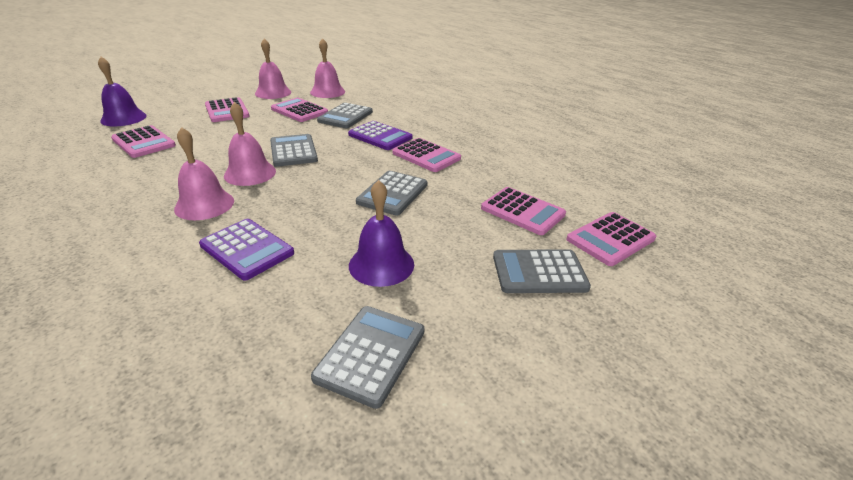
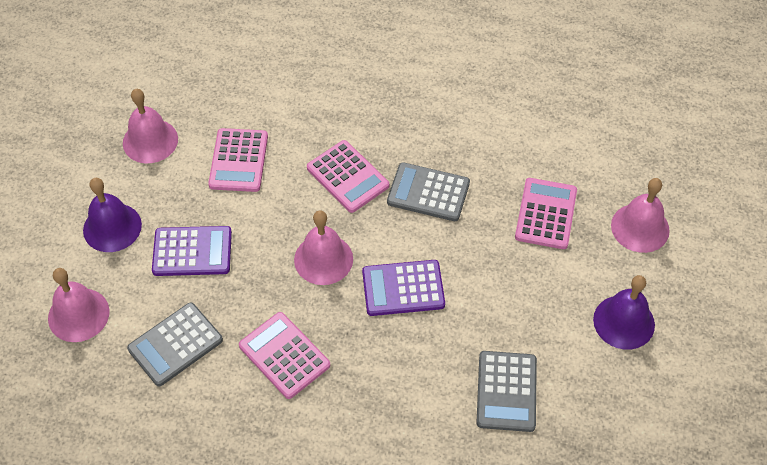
grey calculator: 5 -> 3
pink calculator: 6 -> 4

